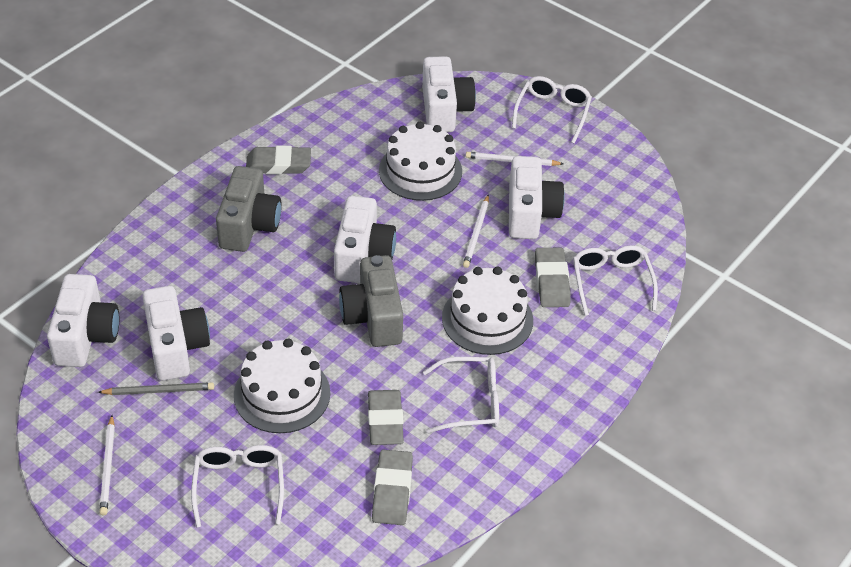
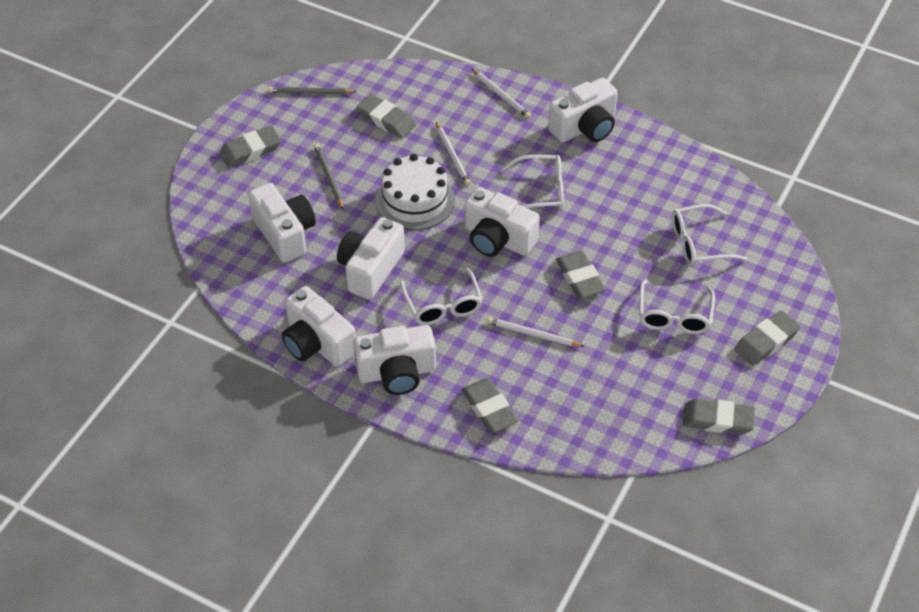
grey camera: 2 -> 0
grey eraser: 4 -> 6
grey pencil: 1 -> 2
white cake: 3 -> 1
white camera: 5 -> 6

